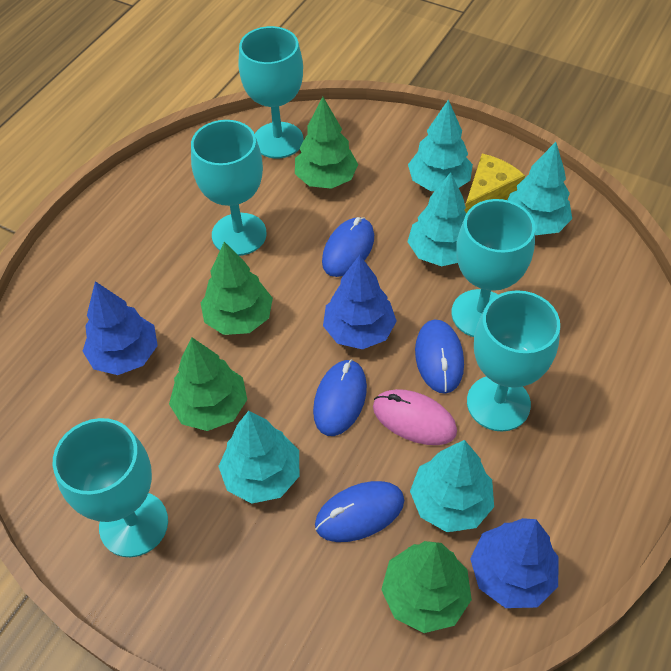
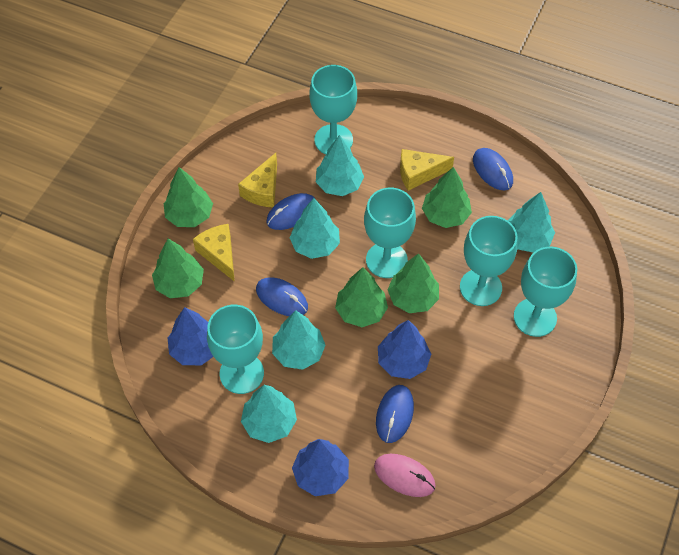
green tree: 4 -> 5
yellow cheese: 1 -> 3

